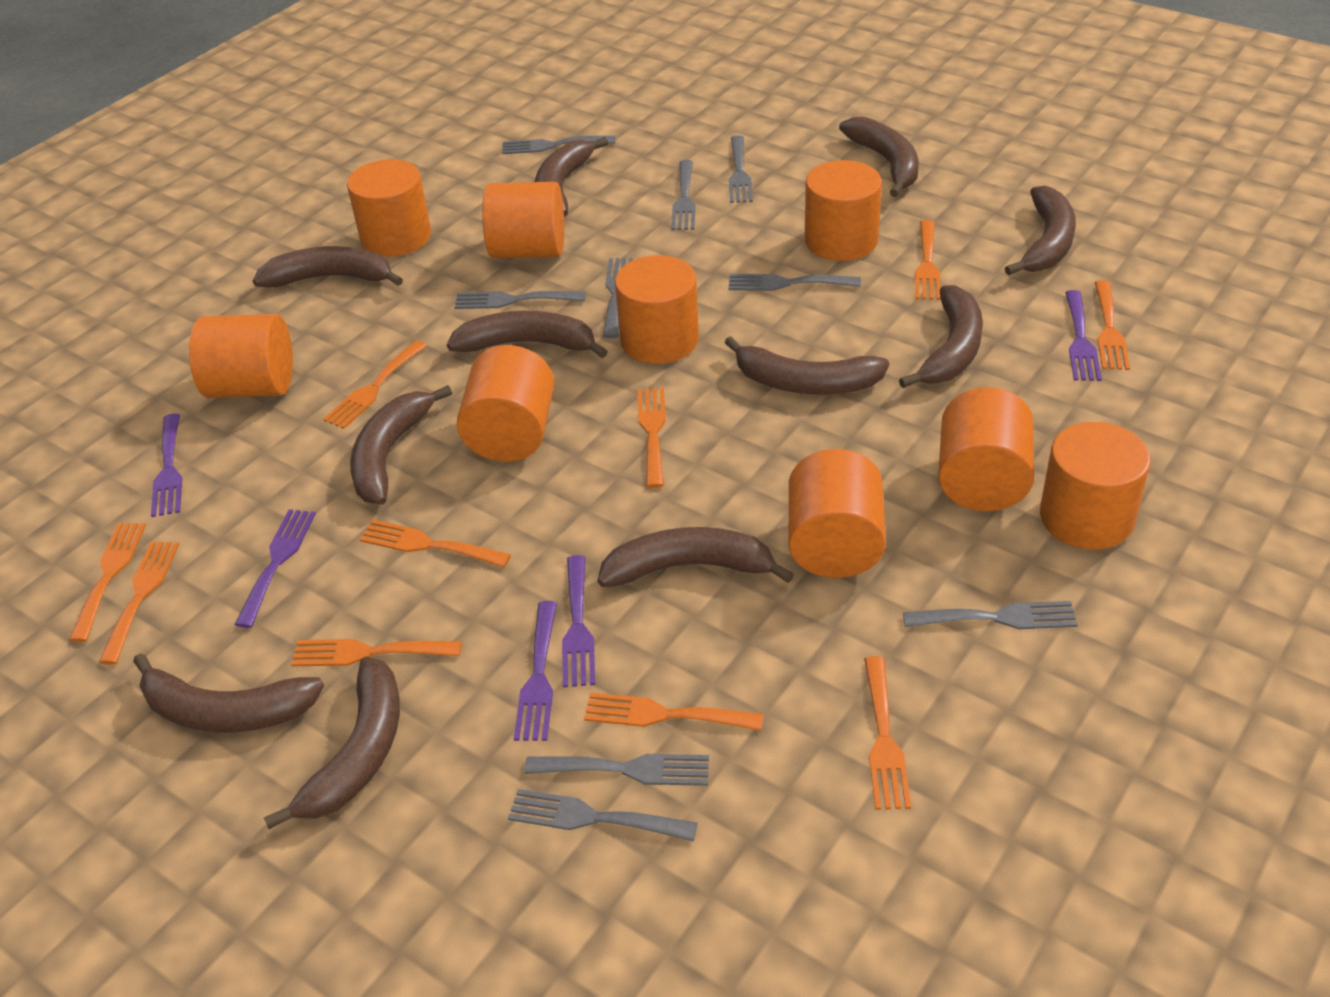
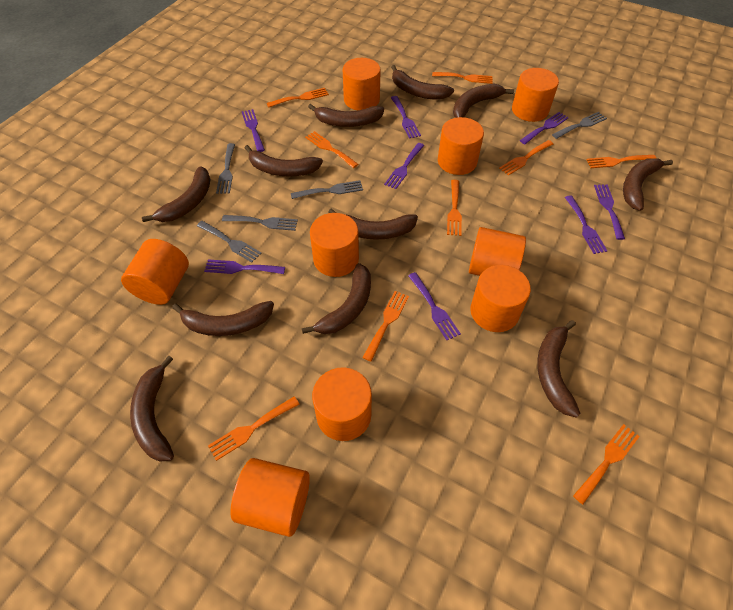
grey fork: 9 -> 5
orange fork: 10 -> 9
purple fork: 5 -> 8

